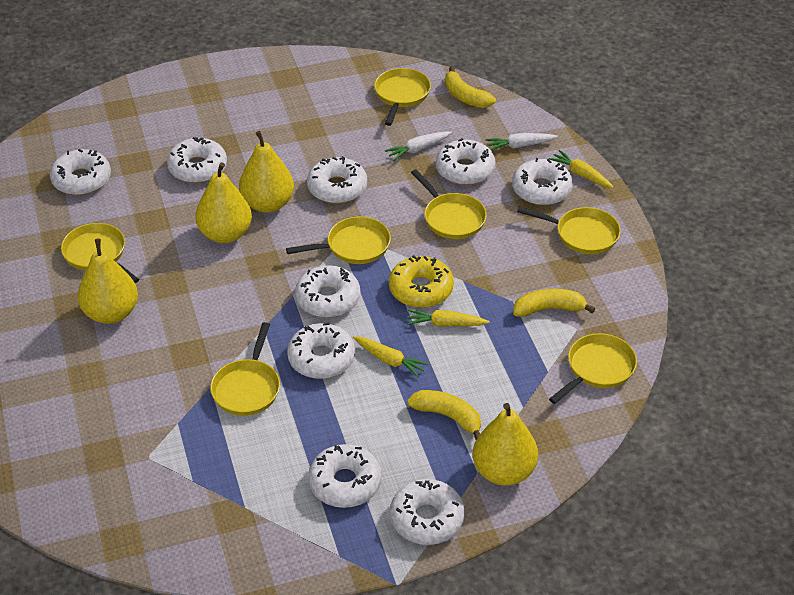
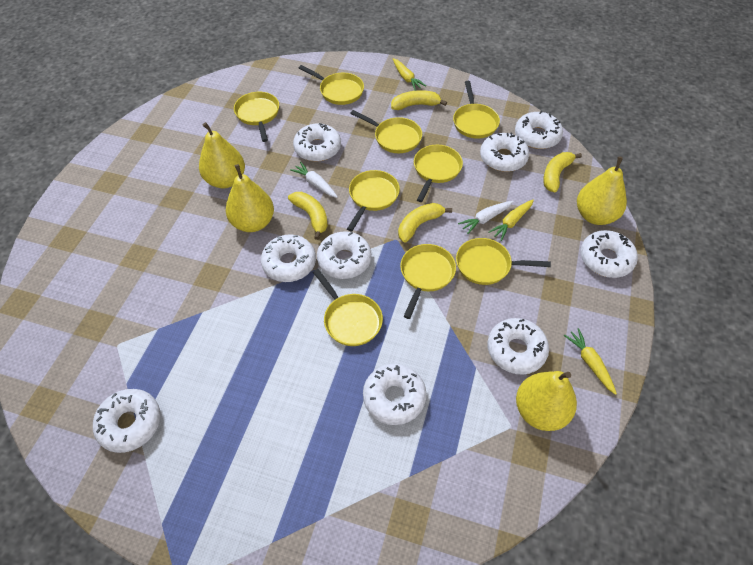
yellow banana: 3 -> 4
yellow donut: 1 -> 0
yellow pan: 7 -> 9

